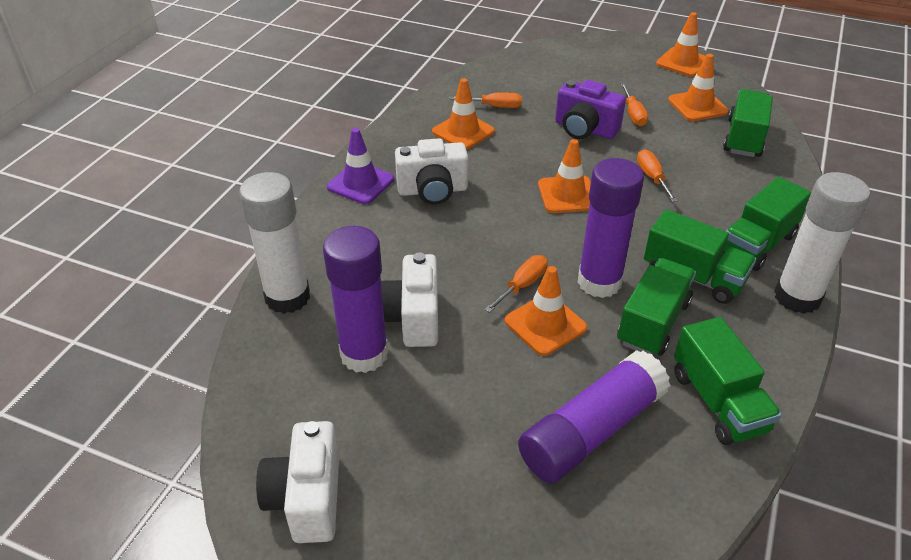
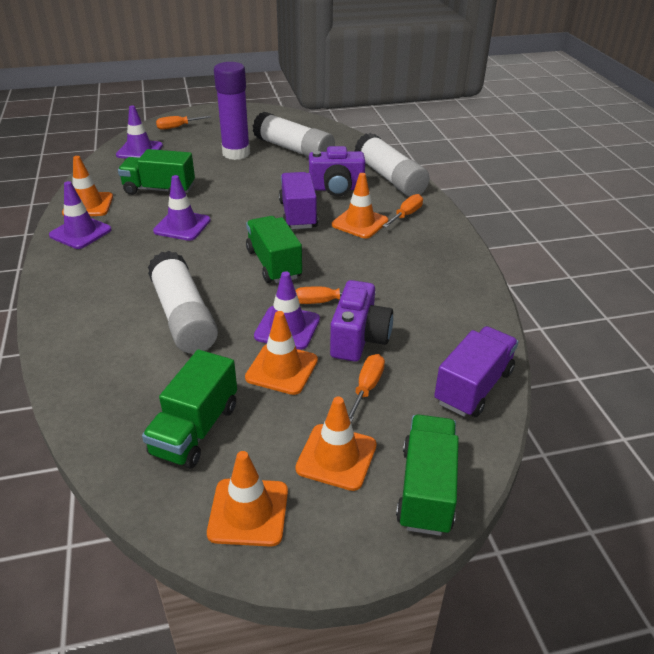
green truck: 5 -> 4
purple camera: 1 -> 2
purple glue stick: 3 -> 1
purple traffic cone: 1 -> 4
purple truck: 0 -> 2
white camera: 3 -> 0
white glue stick: 2 -> 3

